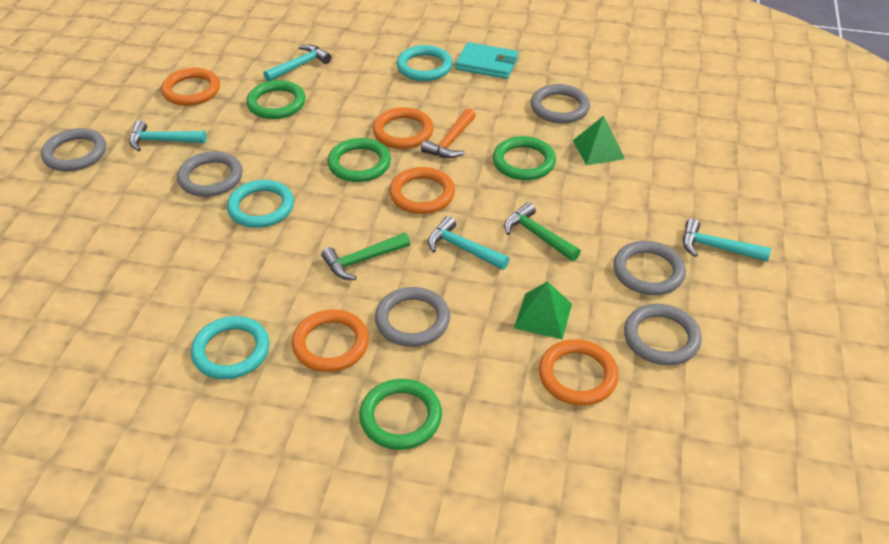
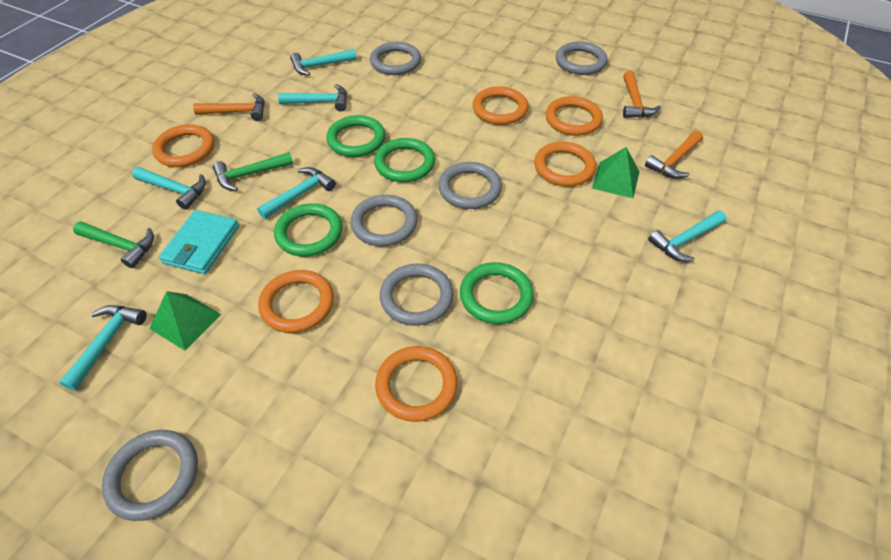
orange hammer: 1 -> 3
orange ring: 5 -> 6
turquoise hammer: 4 -> 6
turquoise ring: 3 -> 0

